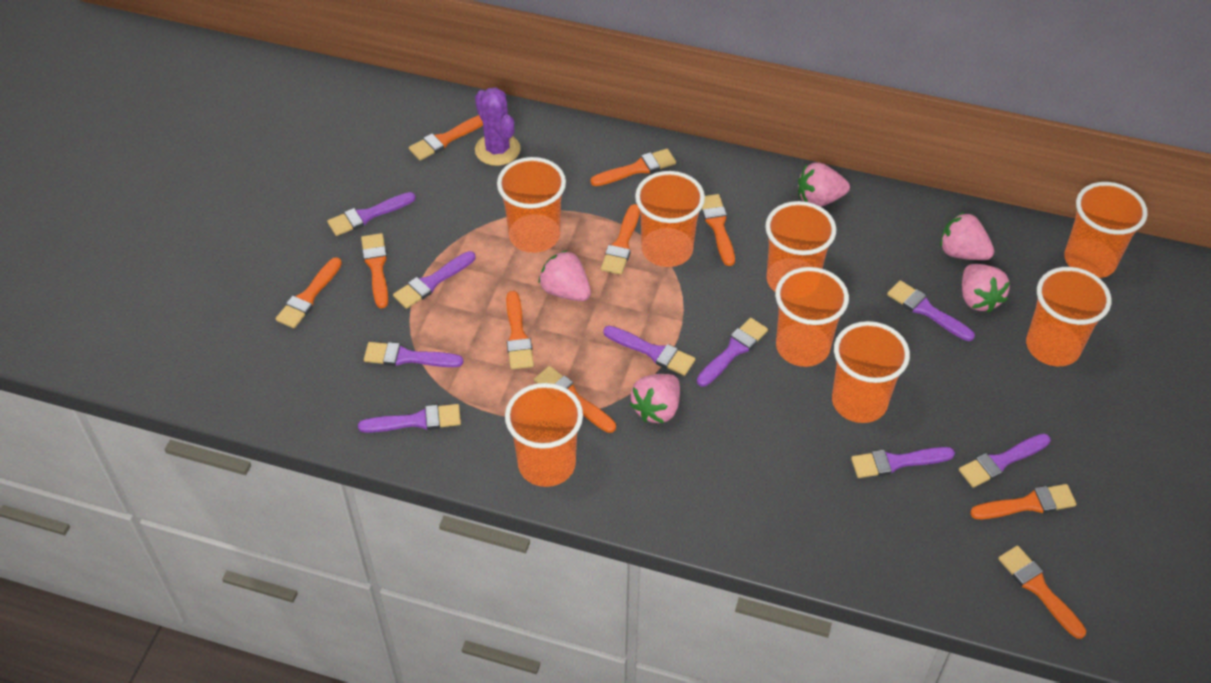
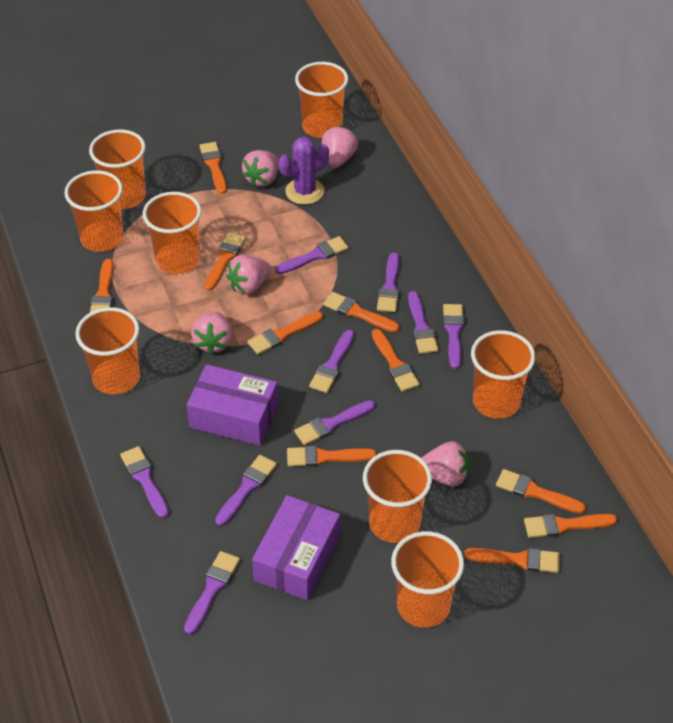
purple box: 0 -> 2

